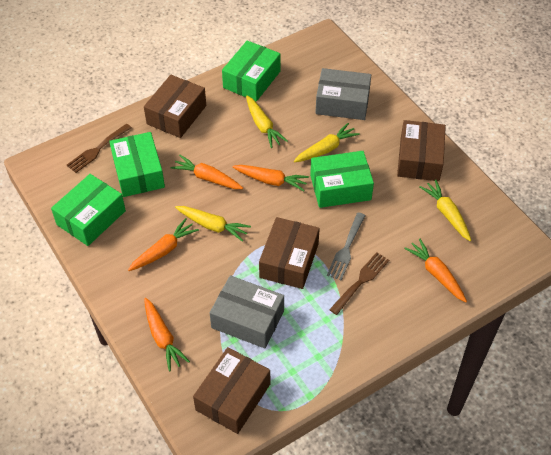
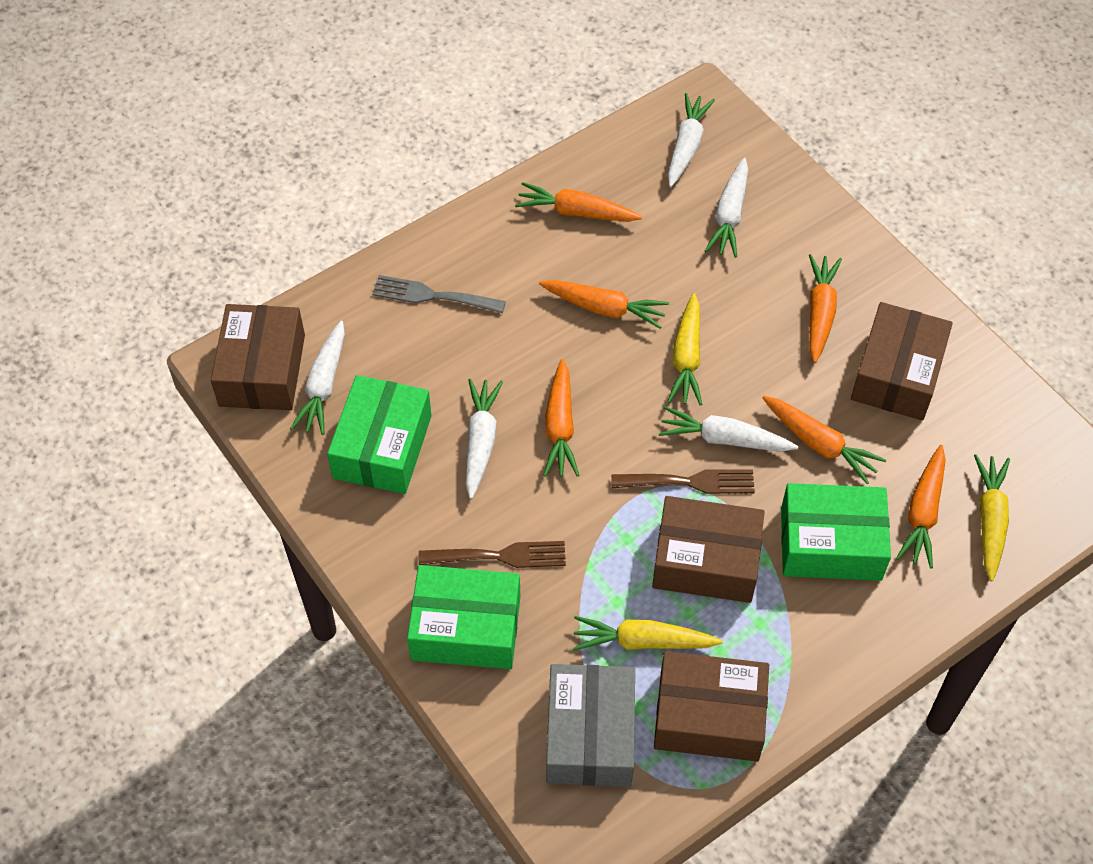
green box: 4 -> 3
grey box: 2 -> 1
orange carrot: 5 -> 6
white carrot: 0 -> 5
yellow carrot: 4 -> 3

